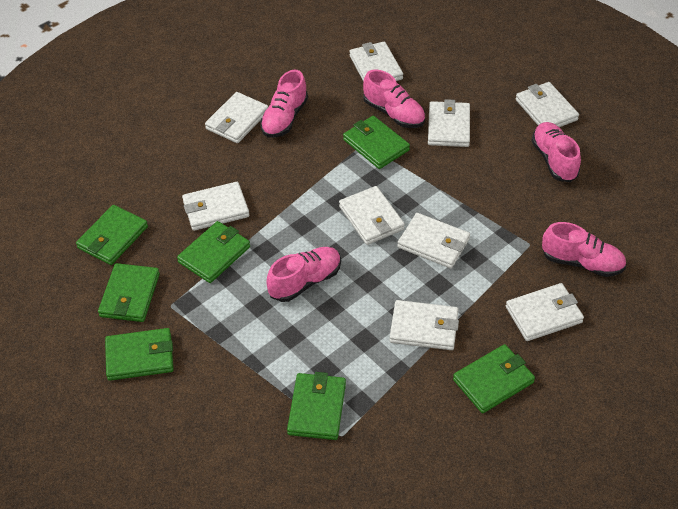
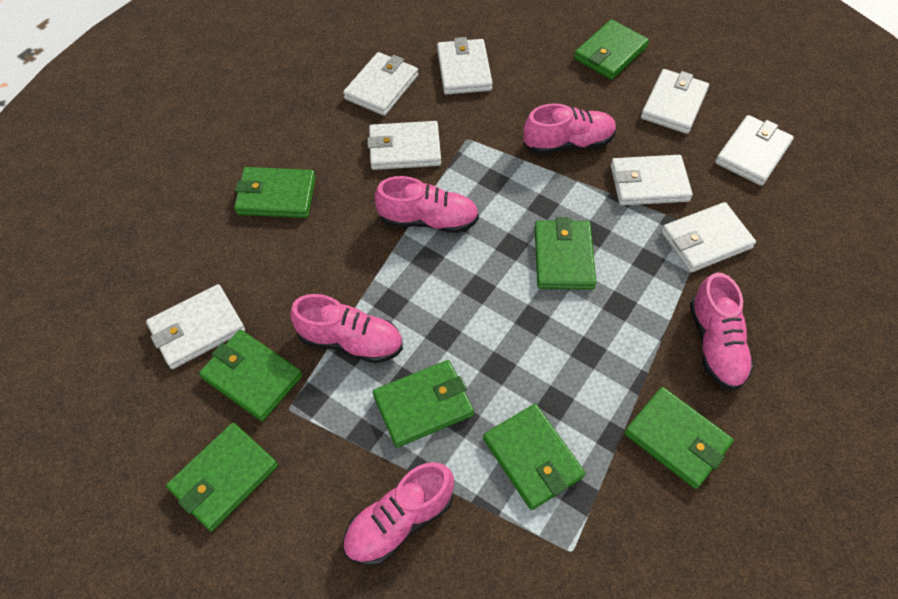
green wallet: 7 -> 8
white wallet: 9 -> 8

